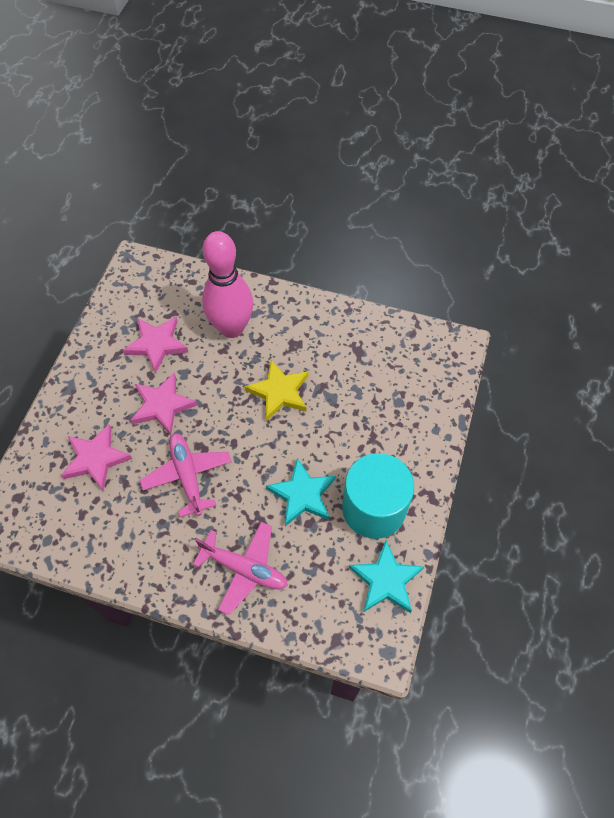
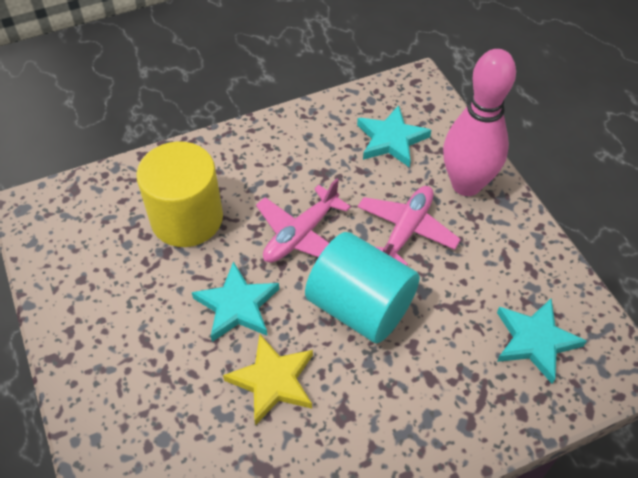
pink star: 3 -> 0
turquoise star: 2 -> 3
yellow cylinder: 0 -> 1

